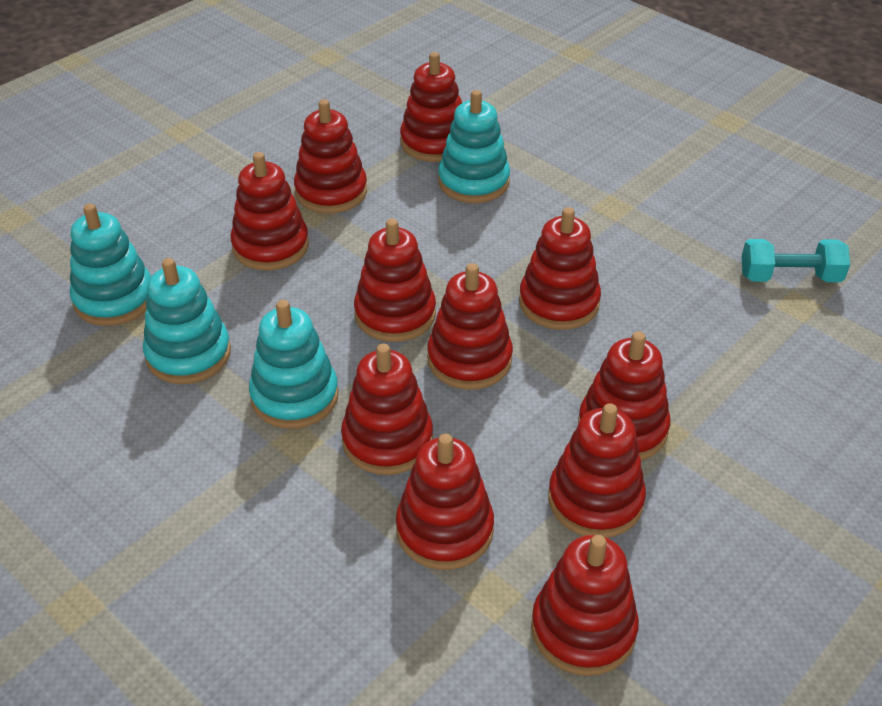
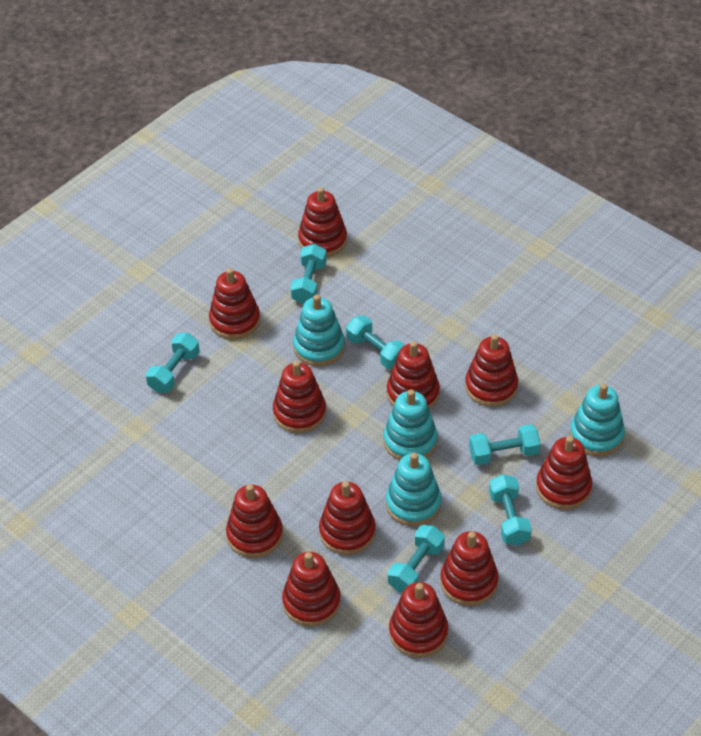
turquoise dumbbell: 1 -> 6

